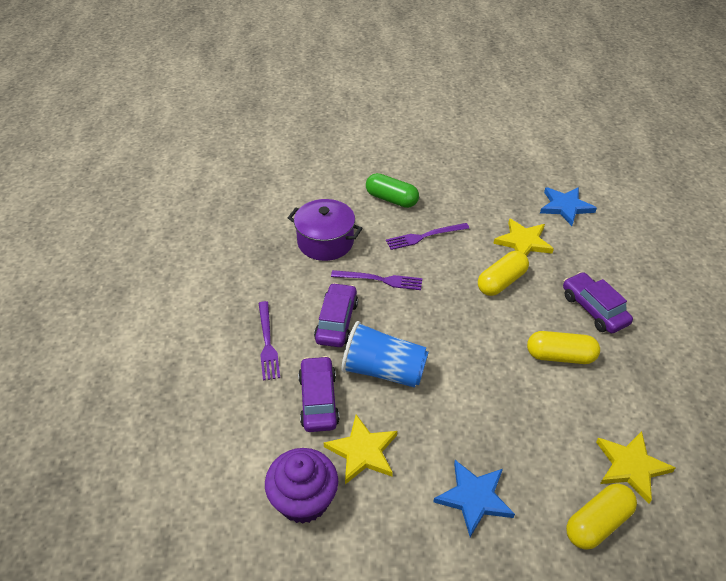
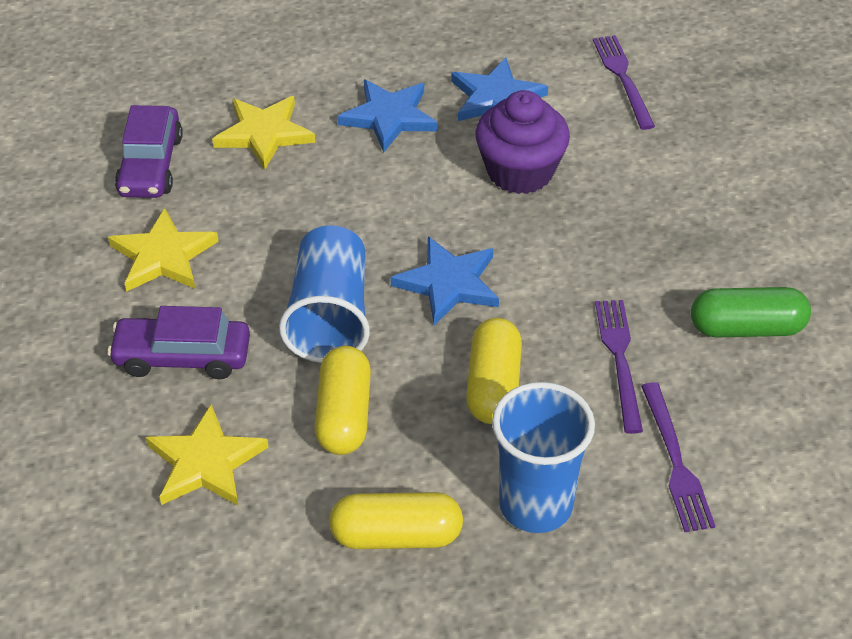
blue cup: 1 -> 2
blue star: 2 -> 3
purple car: 3 -> 2
purple pot: 1 -> 0

